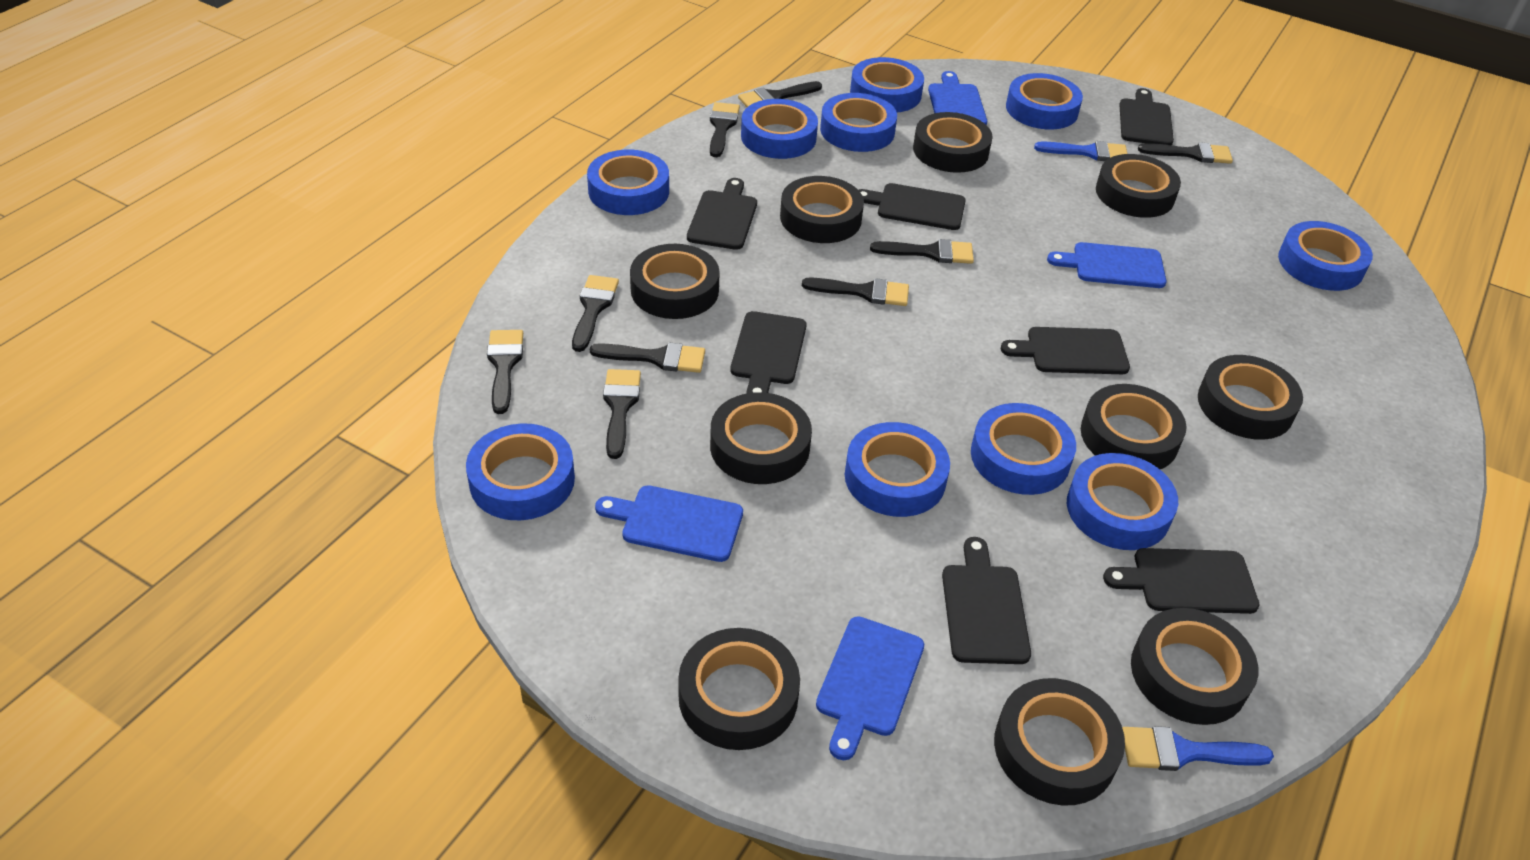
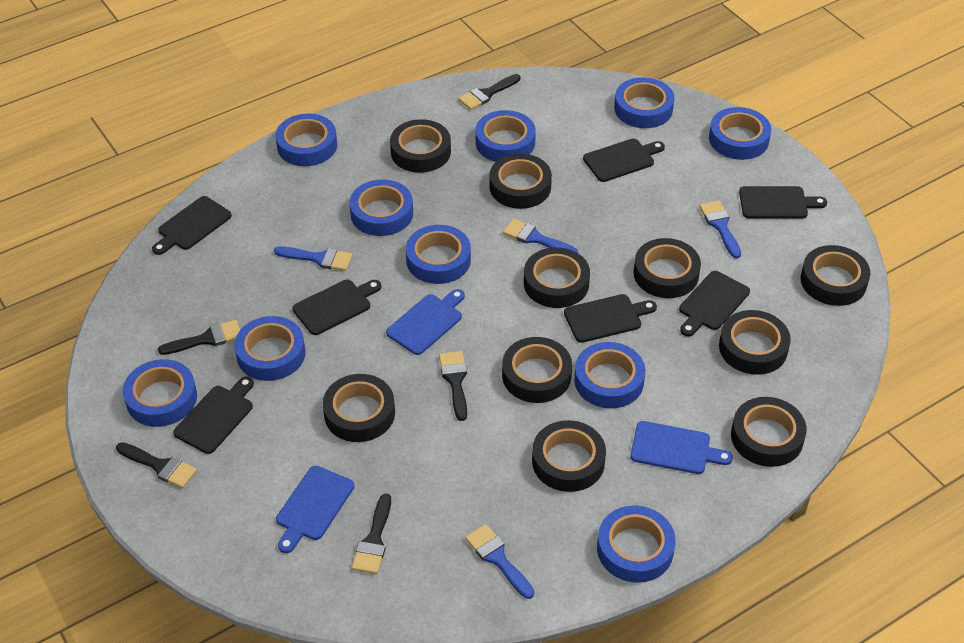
black brush: 9 -> 5
blue brush: 2 -> 4
blue cutting board: 4 -> 3

